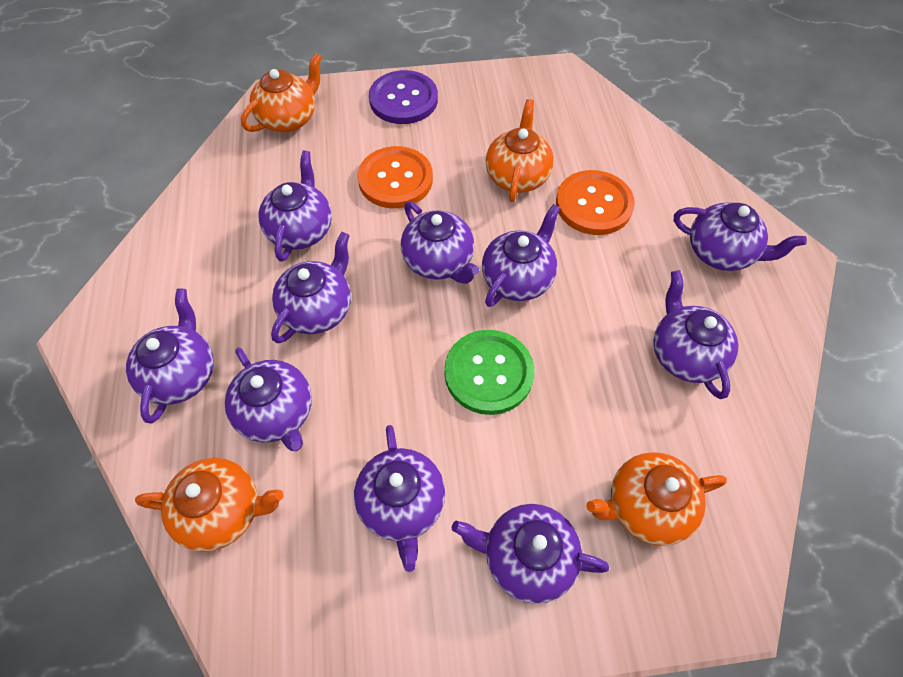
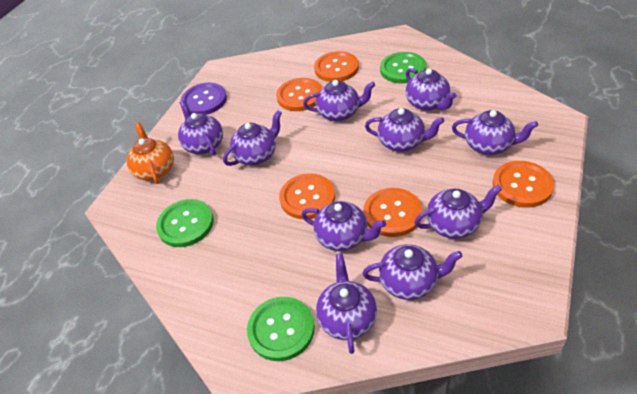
green button: 1 -> 3
orange button: 2 -> 5
orange teapot: 4 -> 1

